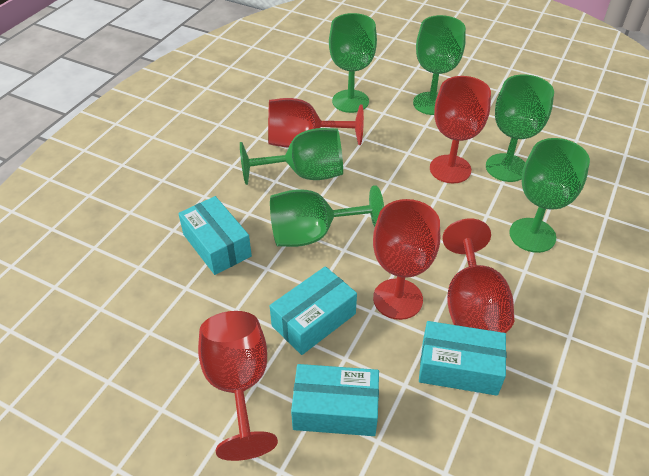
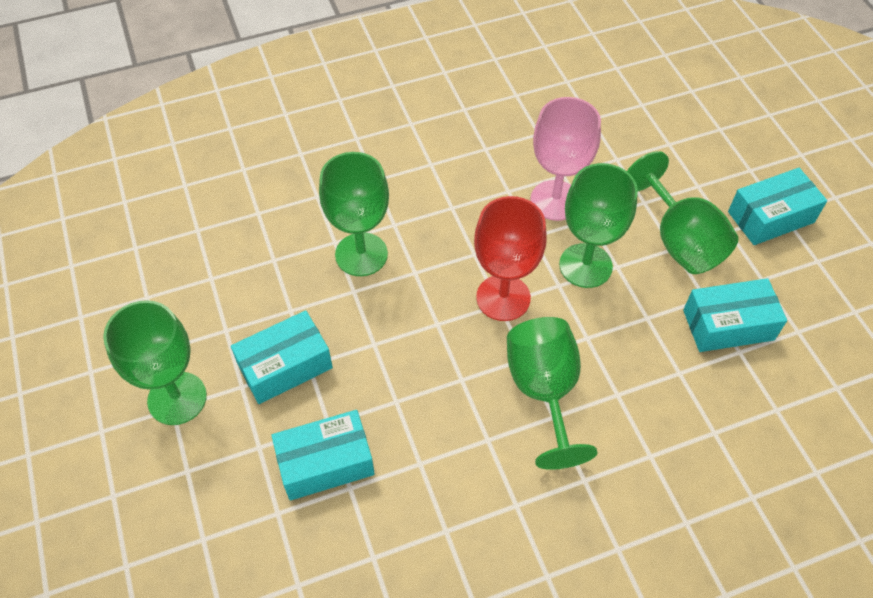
green goblet: 6 -> 5
pink goblet: 0 -> 1
red goblet: 5 -> 1

